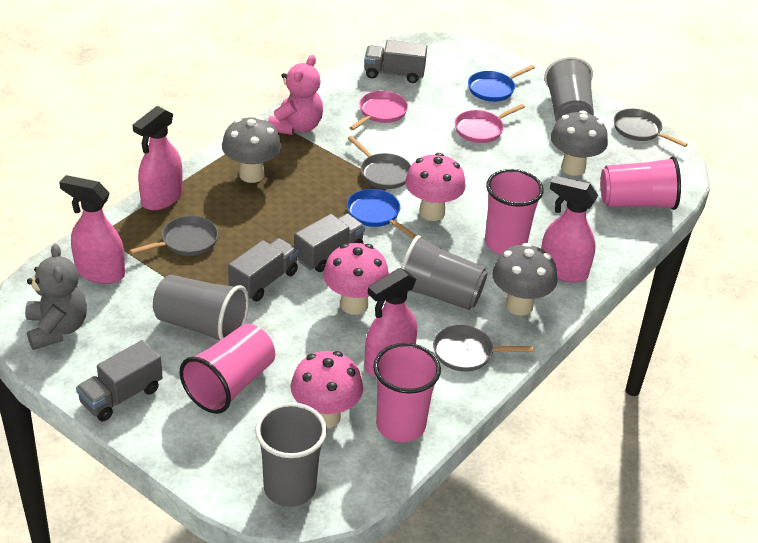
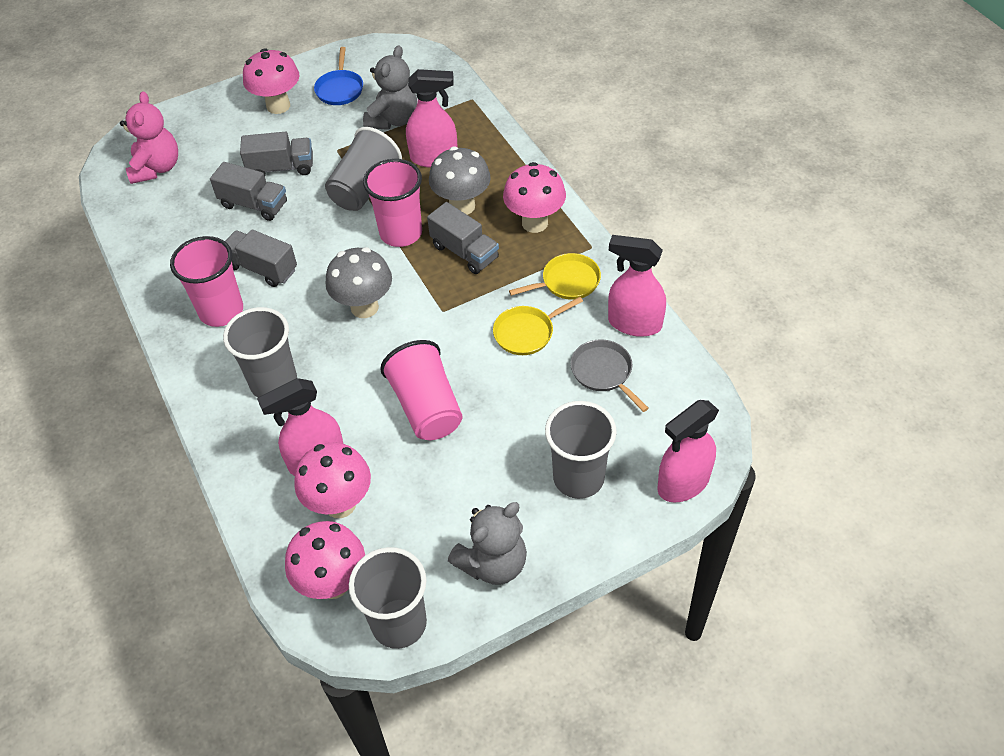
blue pan: 2 -> 1
grey mushroom: 3 -> 2
grey pan: 4 -> 1
grey teddy bear: 1 -> 2
pink cup: 4 -> 3
pink mushroom: 3 -> 4
pink pan: 2 -> 0
yellow pan: 0 -> 2

